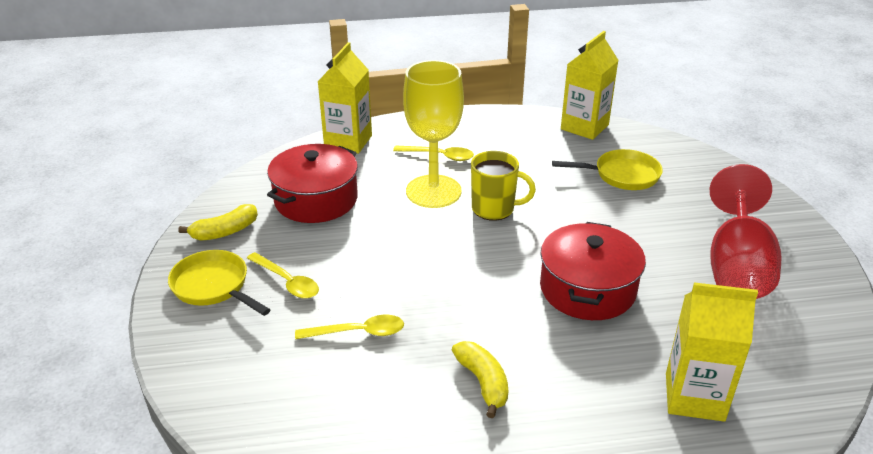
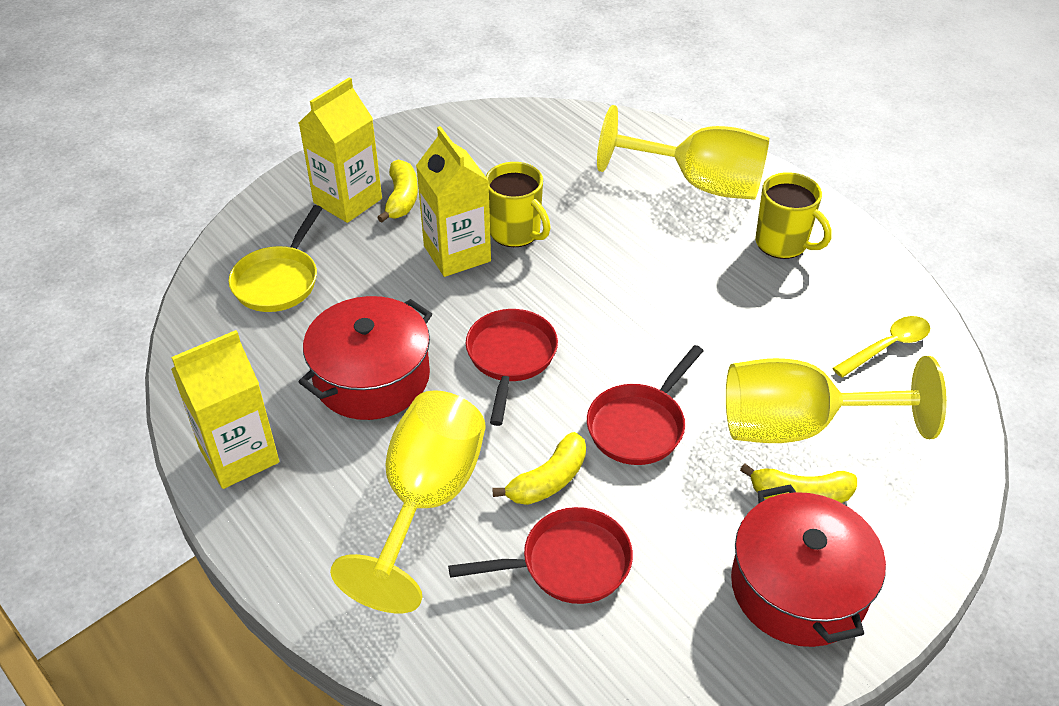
red goblet: 1 -> 0
red pan: 0 -> 3
yellow banana: 2 -> 3
yellow goblet: 1 -> 3
yellow mug: 1 -> 2
yellow pan: 2 -> 1
yellow spoon: 3 -> 1

